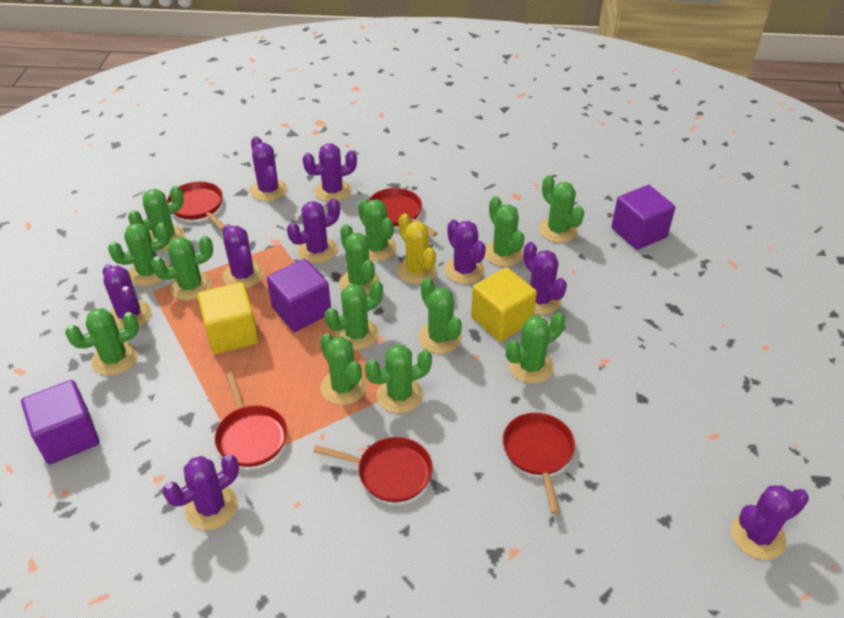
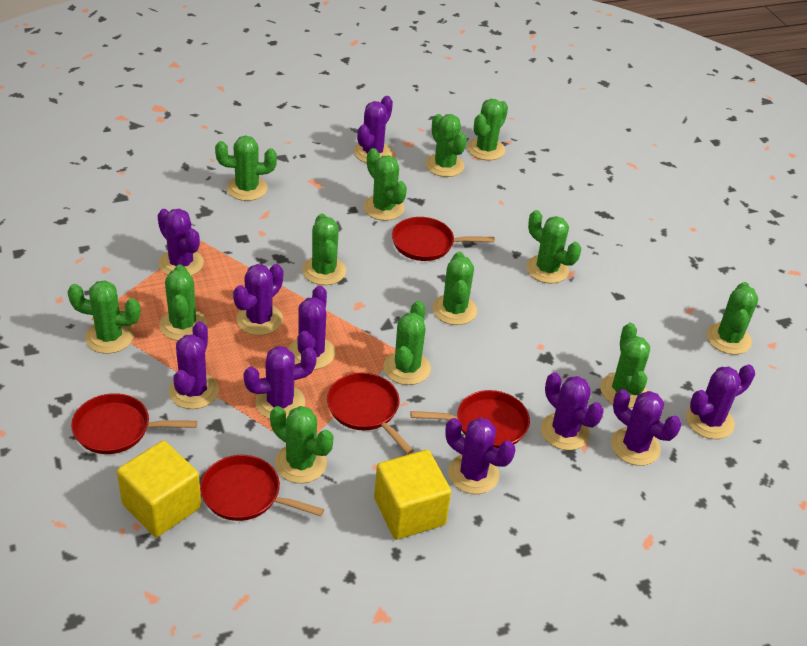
purple cactus: 9 -> 10
purple cube: 3 -> 0
yellow cactus: 1 -> 0

